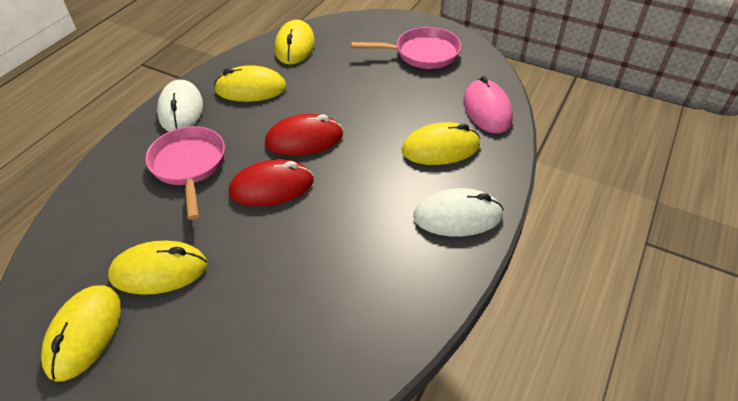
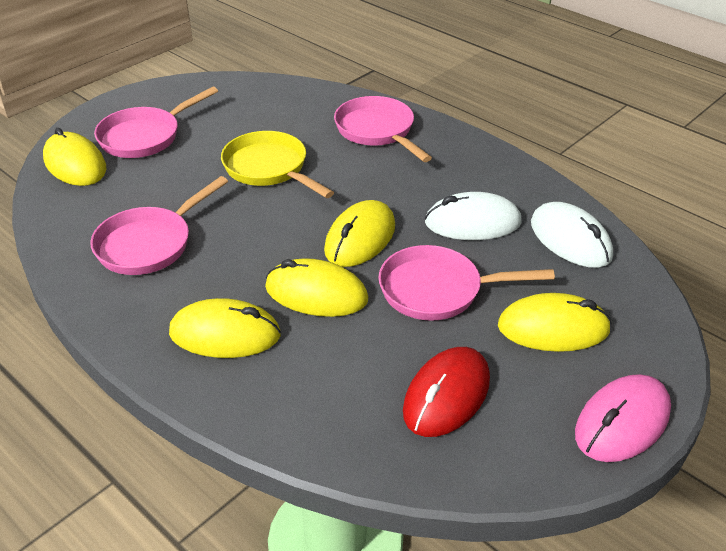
pink pan: 2 -> 4
red mouse: 2 -> 1
yellow pan: 0 -> 1

